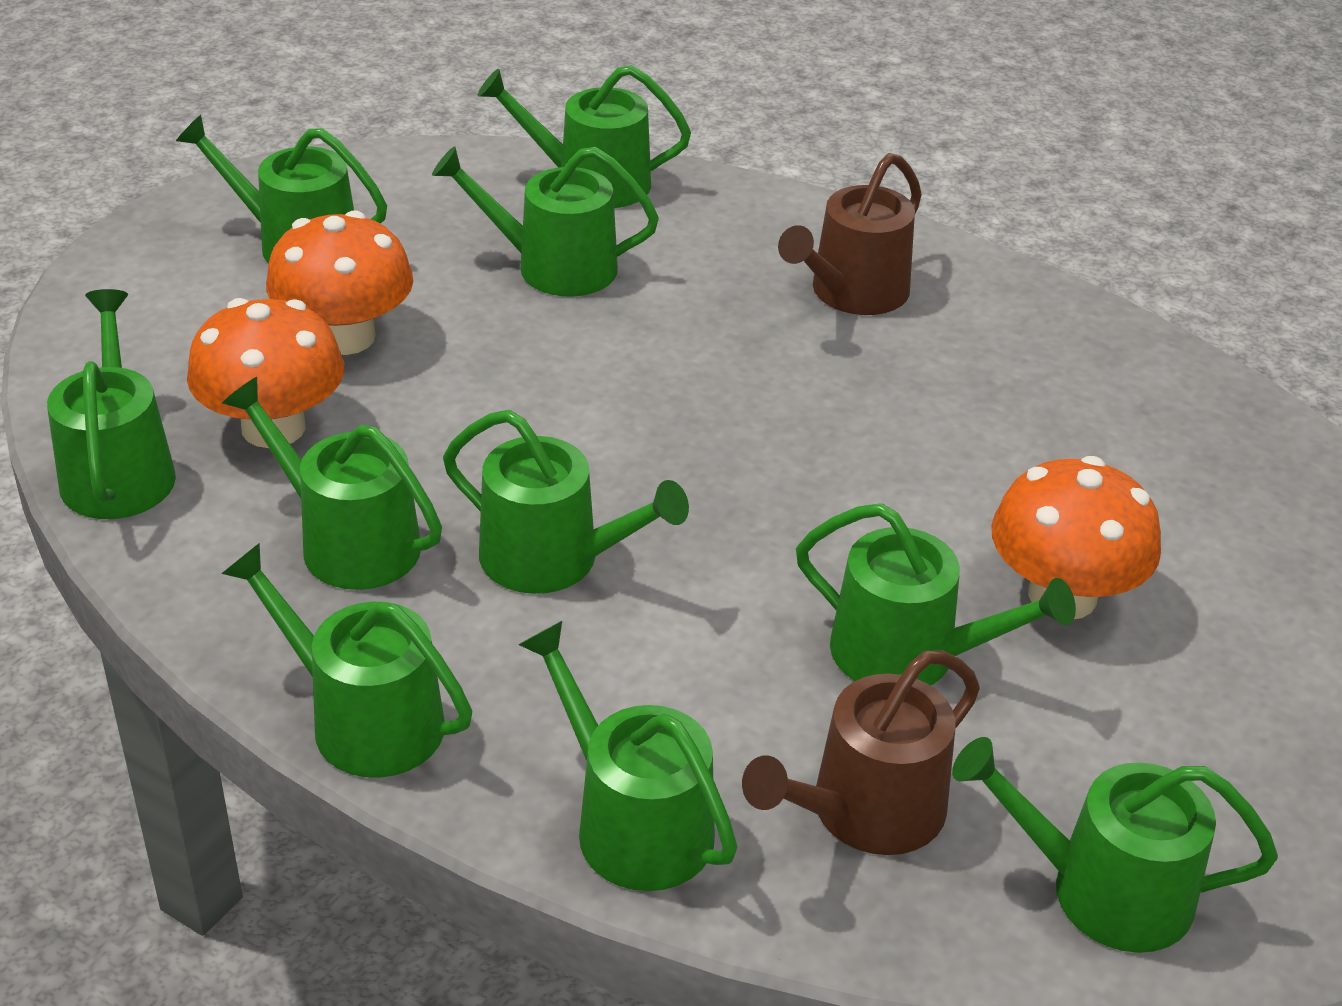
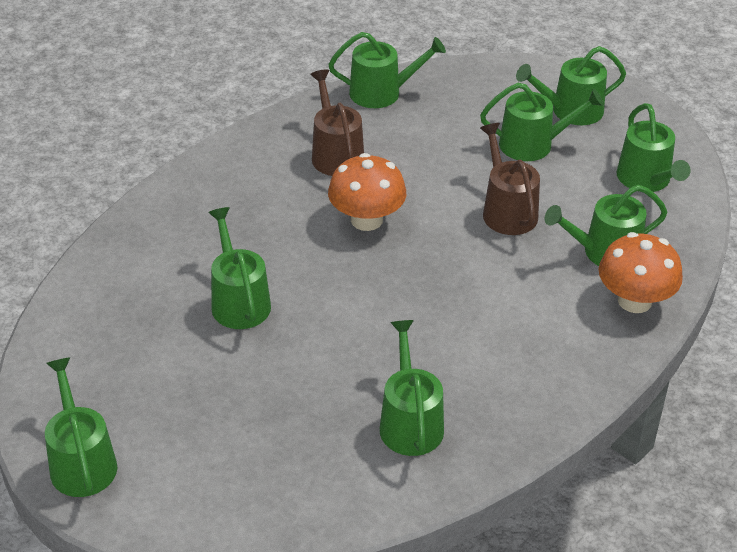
green watering can: 10 -> 8
orange mushroom: 3 -> 2

